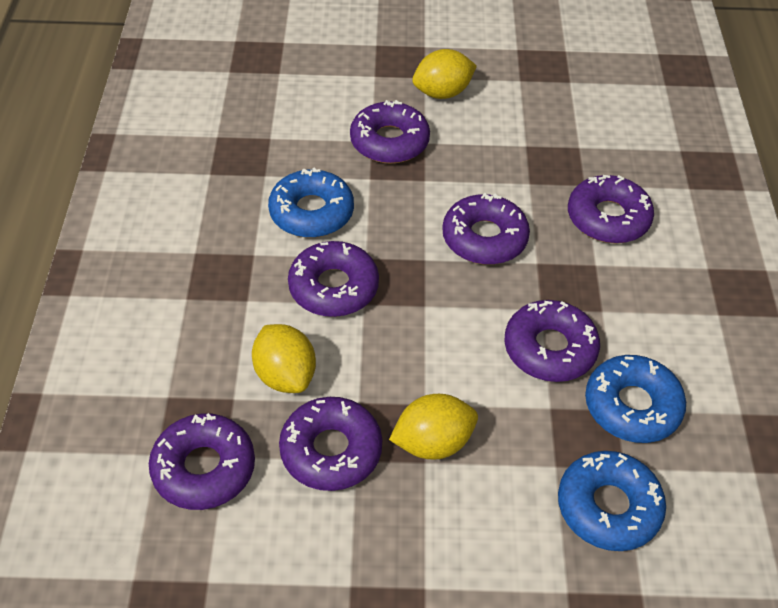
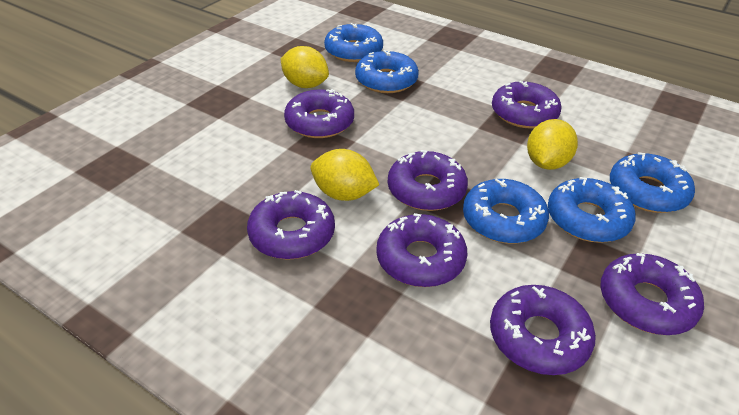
blue donut: 3 -> 5

